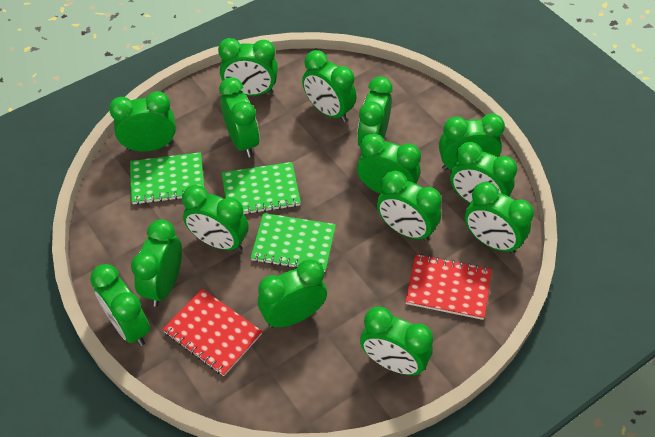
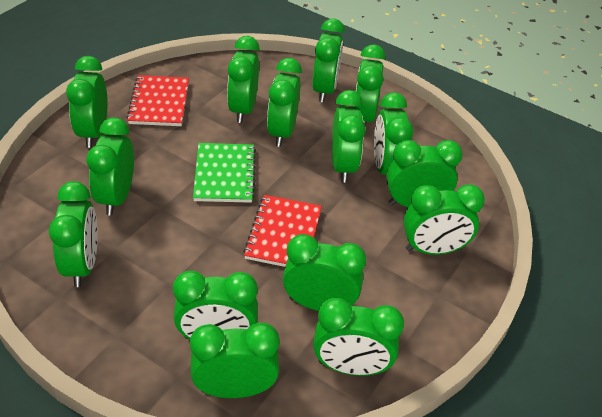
green notebook: 3 -> 1

